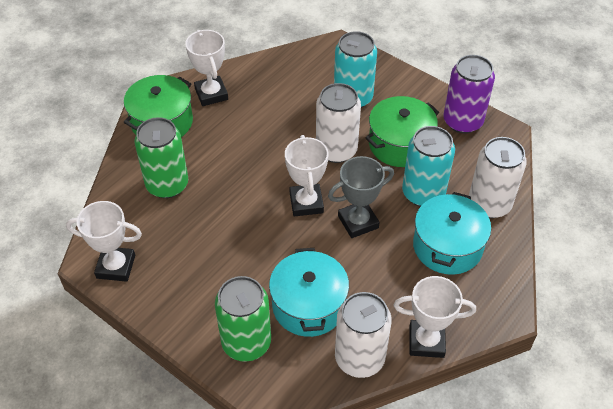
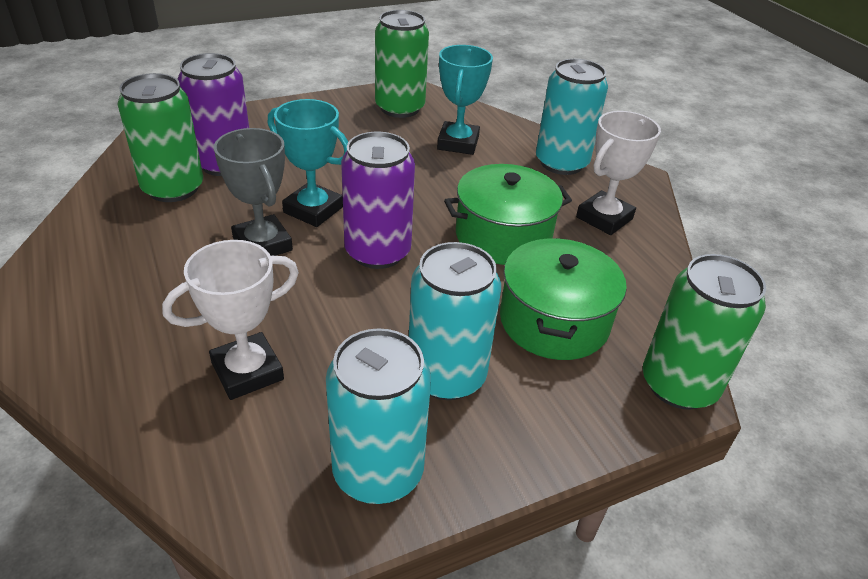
green can: 2 -> 3
purple can: 1 -> 2
turquoise can: 2 -> 3
turquoise pot: 2 -> 0
turquoise trophy: 0 -> 2
white can: 3 -> 0
white trophy: 4 -> 2

